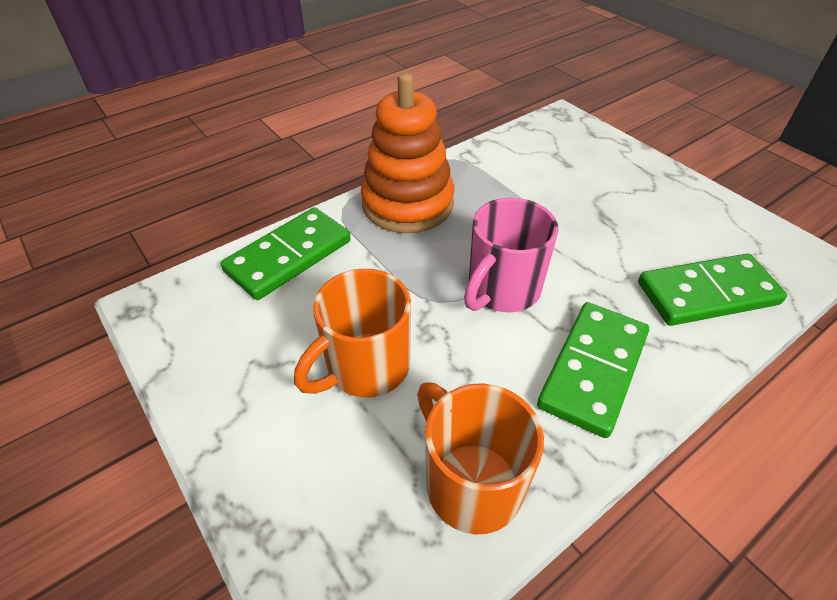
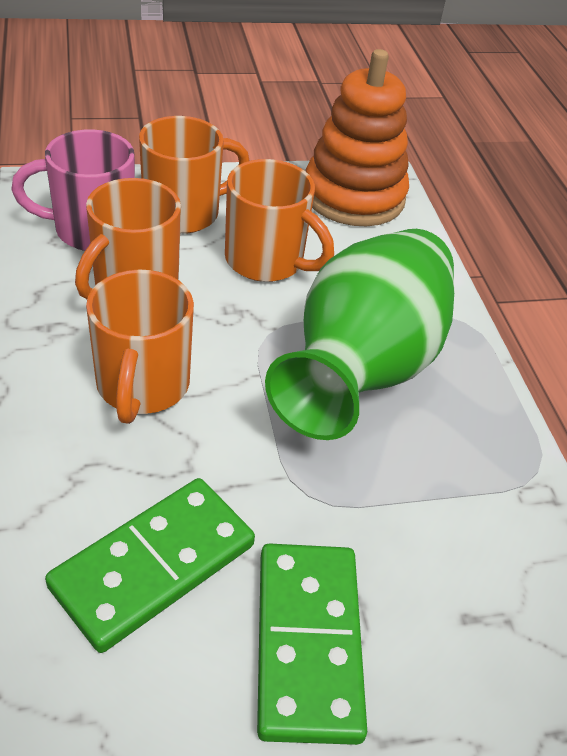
green domino: 3 -> 2
green vase: 0 -> 1
orange mug: 2 -> 4

